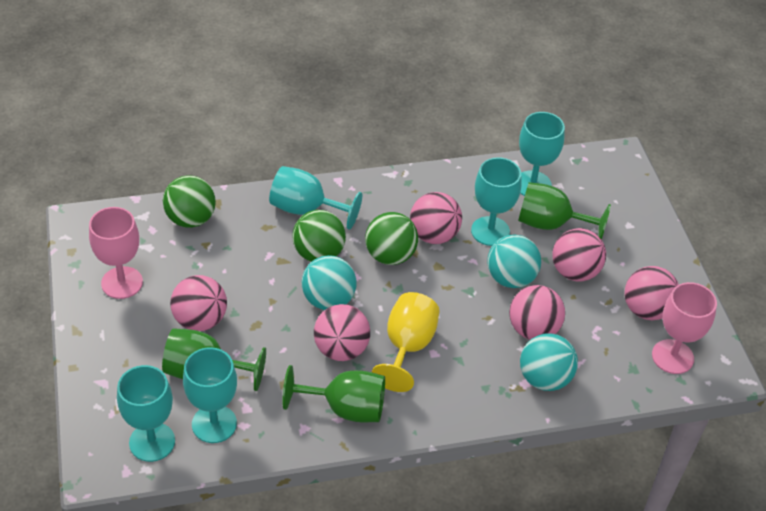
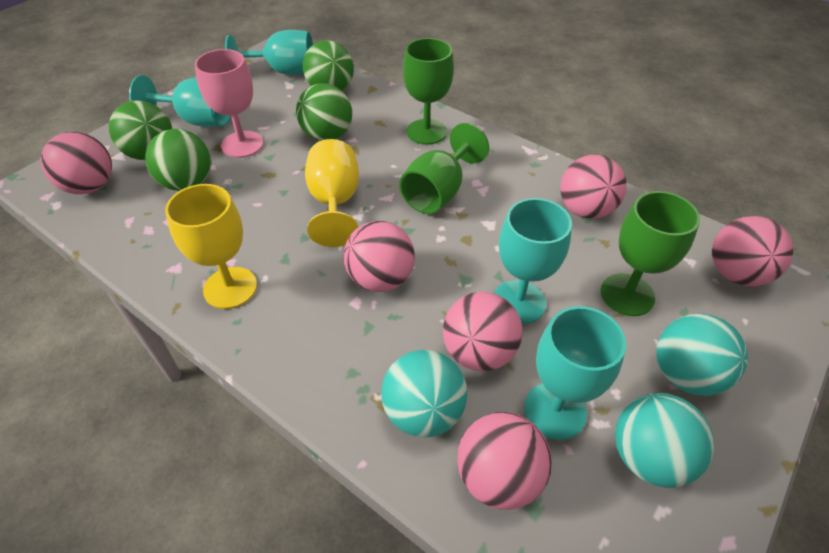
green ball: 3 -> 4
pink goblet: 2 -> 1
turquoise goblet: 5 -> 4
yellow goblet: 1 -> 2

